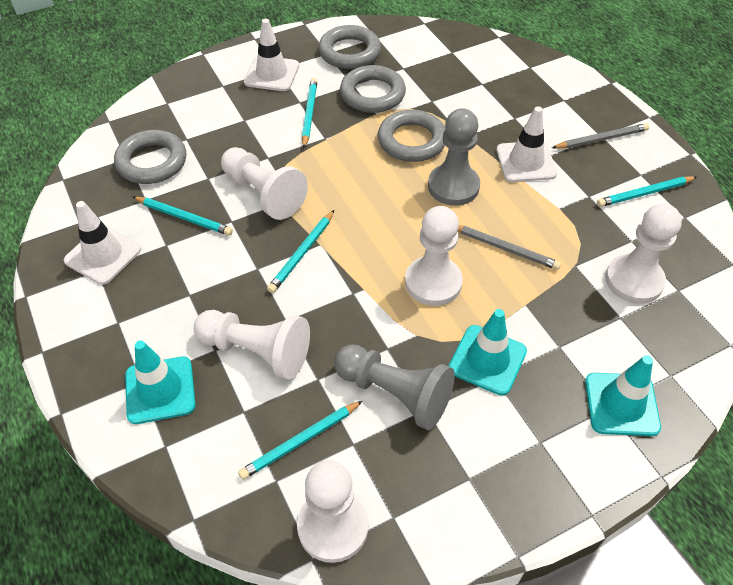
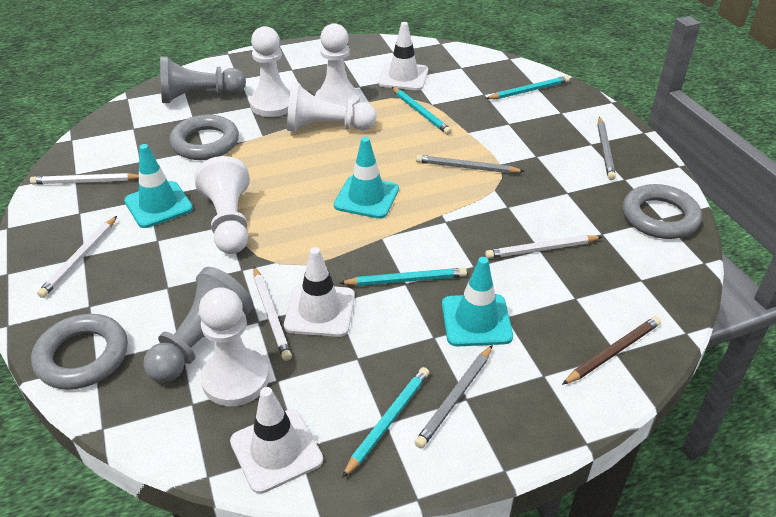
brown pencil: 0 -> 1
grey pencil: 2 -> 3
grey ring: 4 -> 3
turquoise pencil: 5 -> 4
white pencil: 0 -> 4

